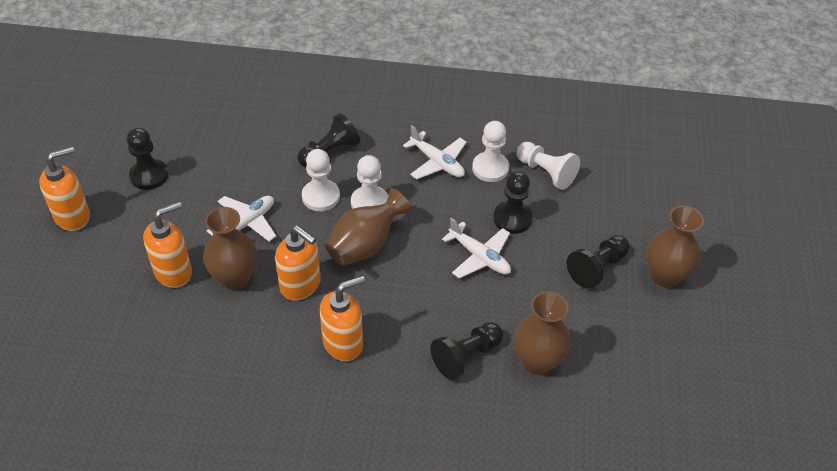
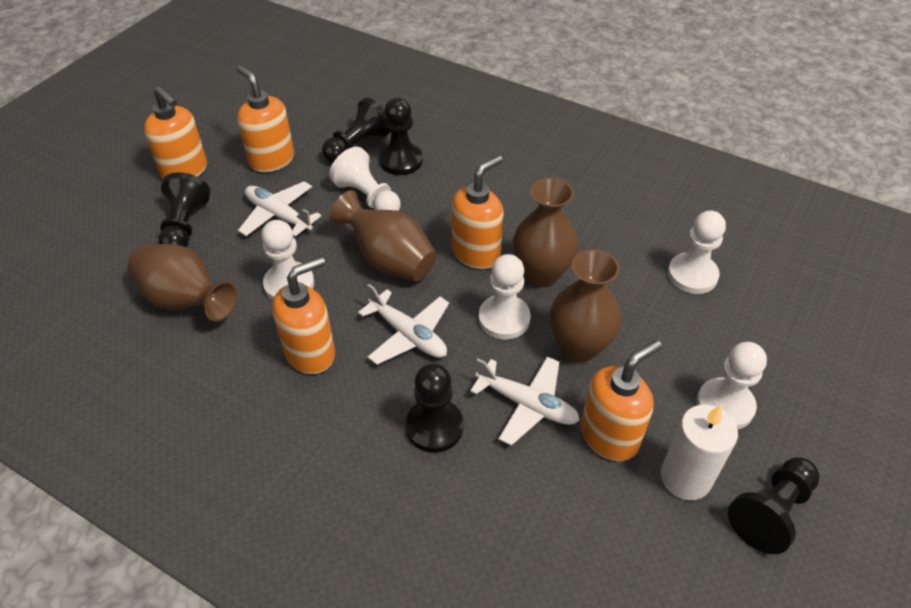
orange soap dispenser: 4 -> 5
white candle: 0 -> 1
white pawn: 4 -> 5

